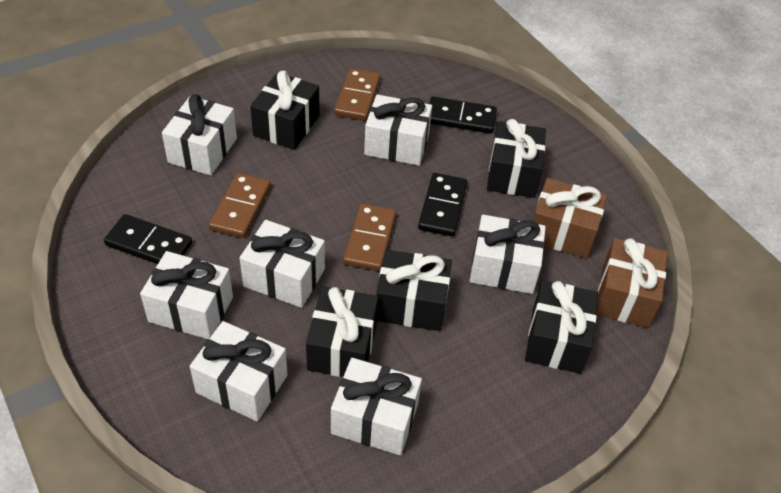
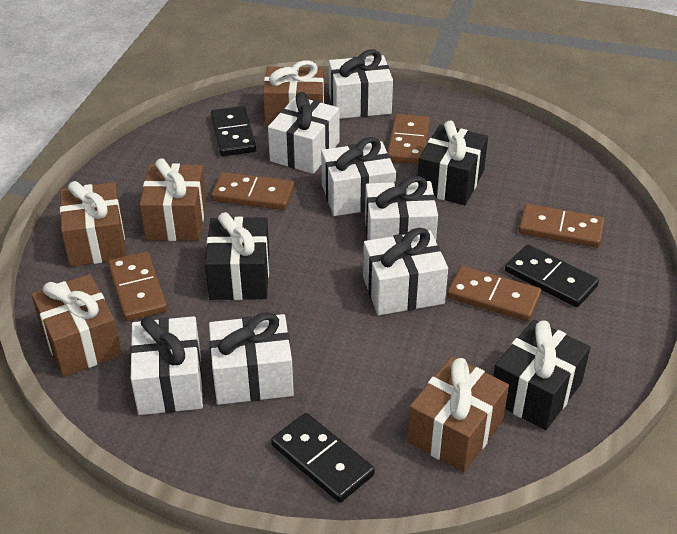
black gift: 5 -> 3
brown domino: 3 -> 5
brown gift: 2 -> 5

